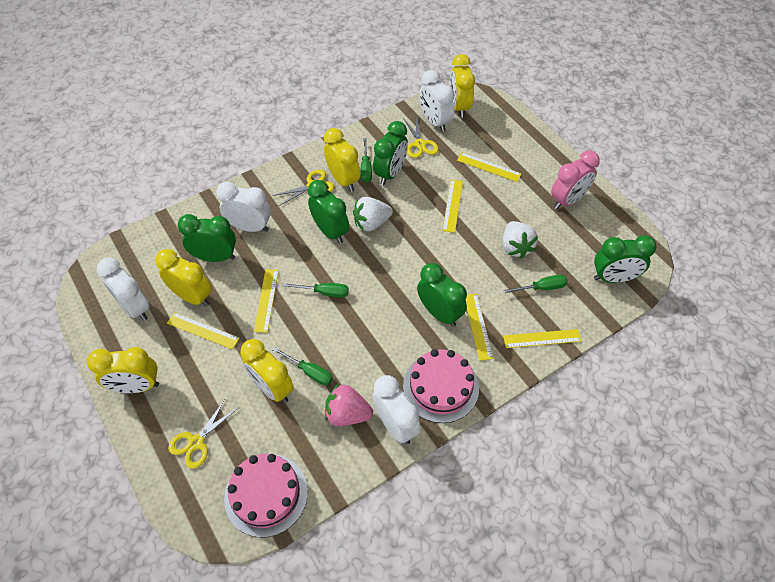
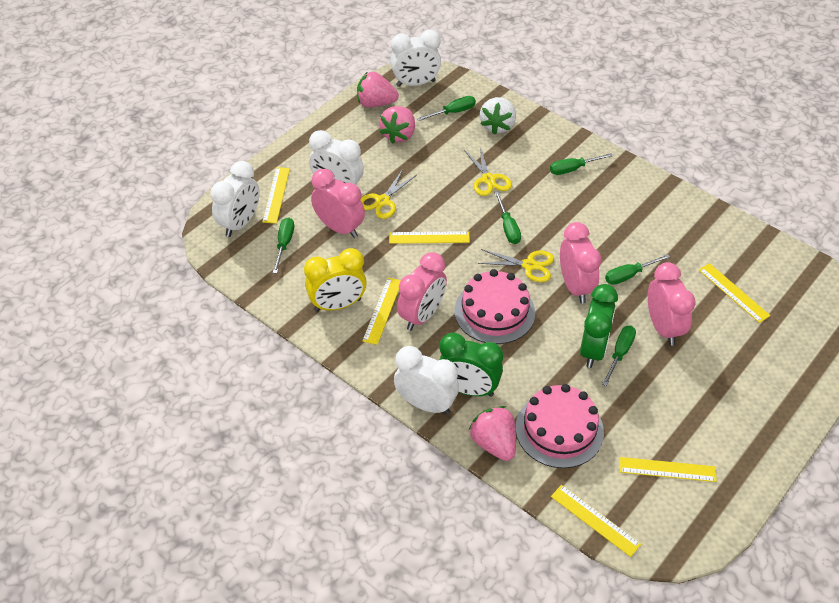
green clock: 5 -> 2
green screwdriver: 4 -> 6
pink clock: 1 -> 4
pink strawberry: 1 -> 3
white strawberry: 2 -> 1
yellow clock: 5 -> 1

